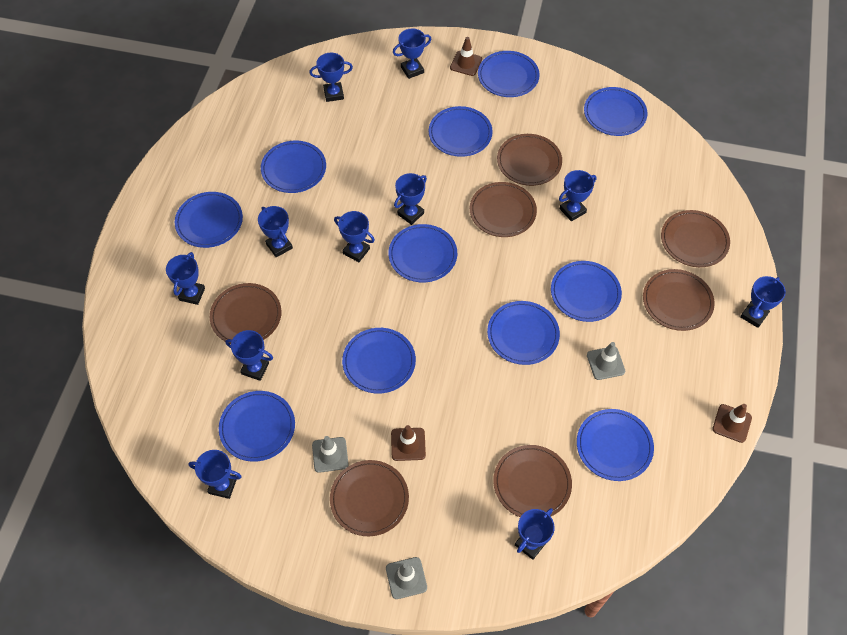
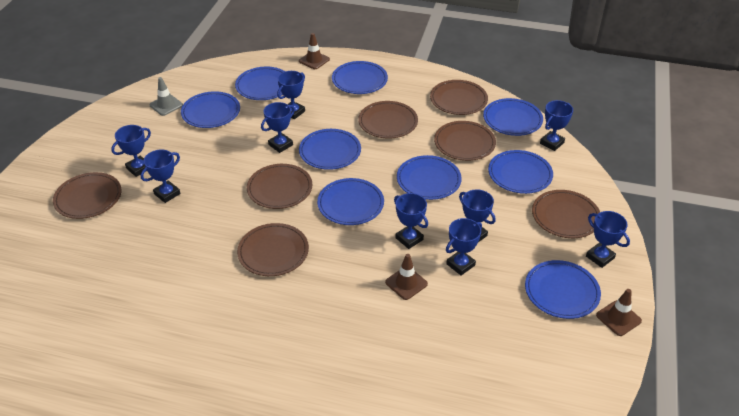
blue plate: 11 -> 9
blue trophy: 11 -> 9
grey traffic cone: 3 -> 1

